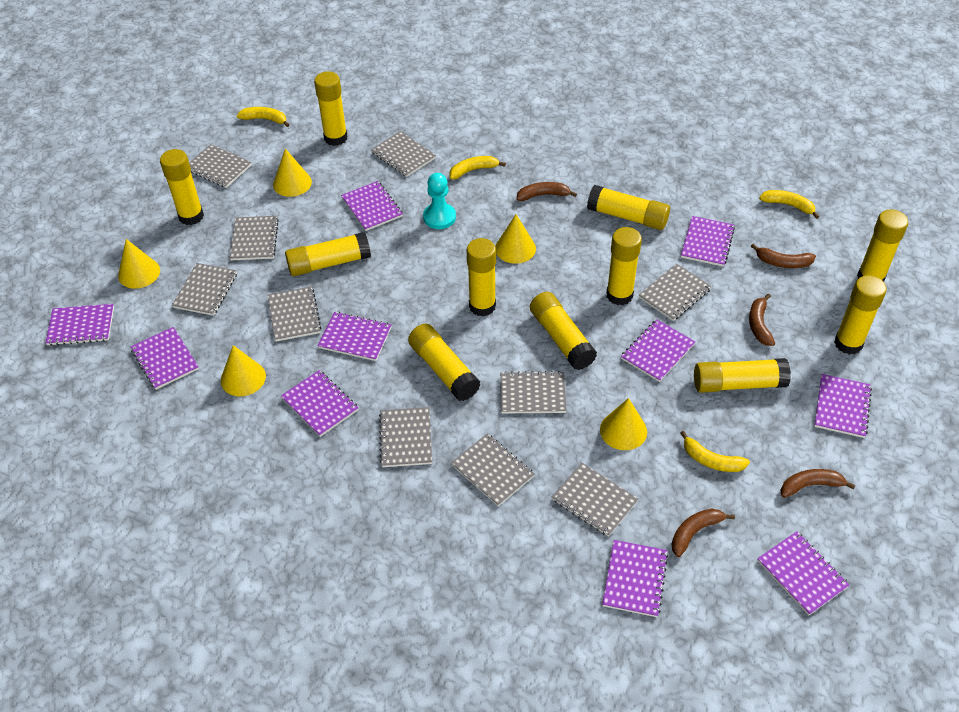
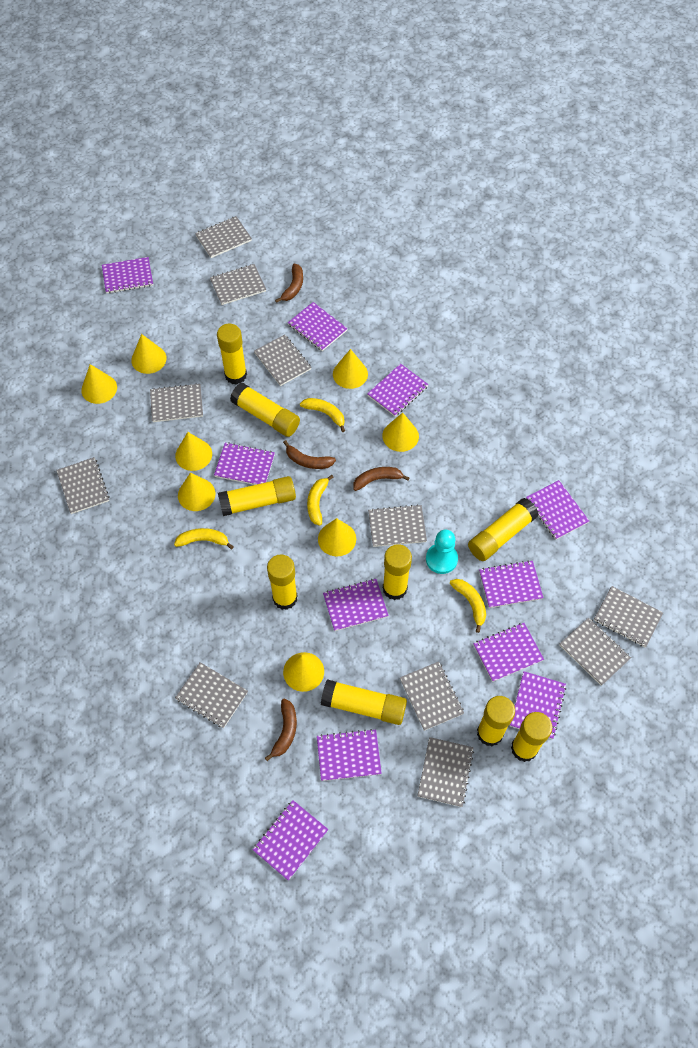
brown banana: 5 -> 4
grey notebook: 10 -> 11
purple notebook: 10 -> 11
yellow cone: 5 -> 8
yellow glue stick: 11 -> 9

